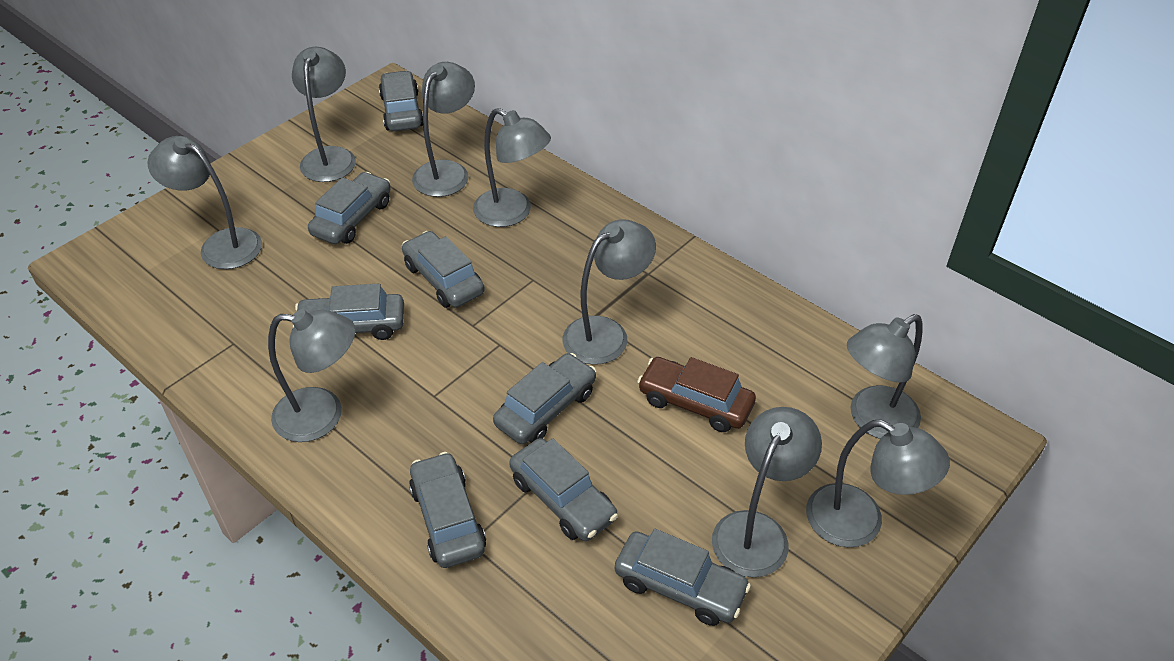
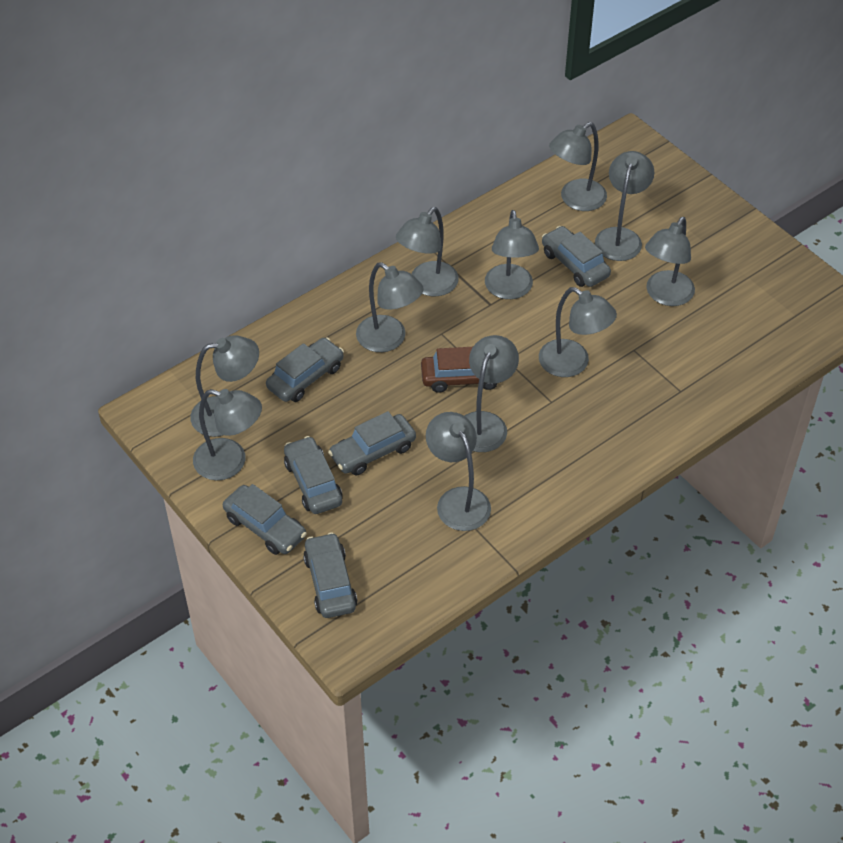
grey car: 8 -> 6
grey lamp: 9 -> 11

